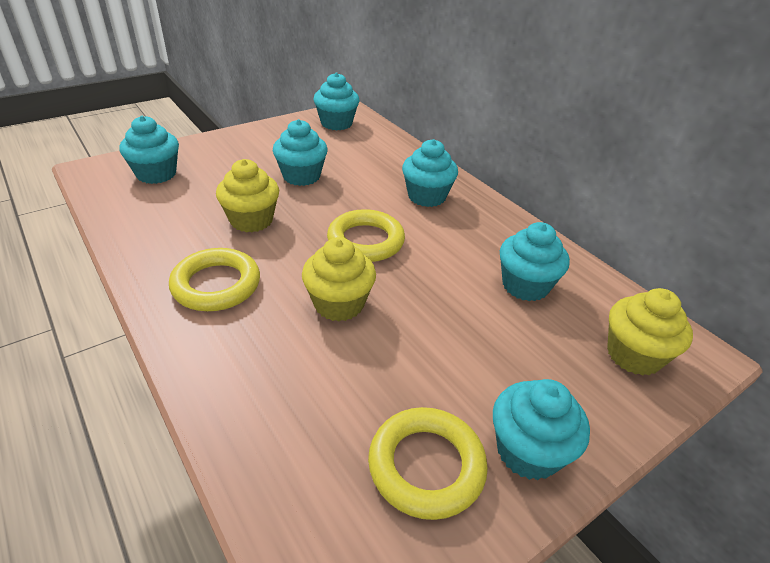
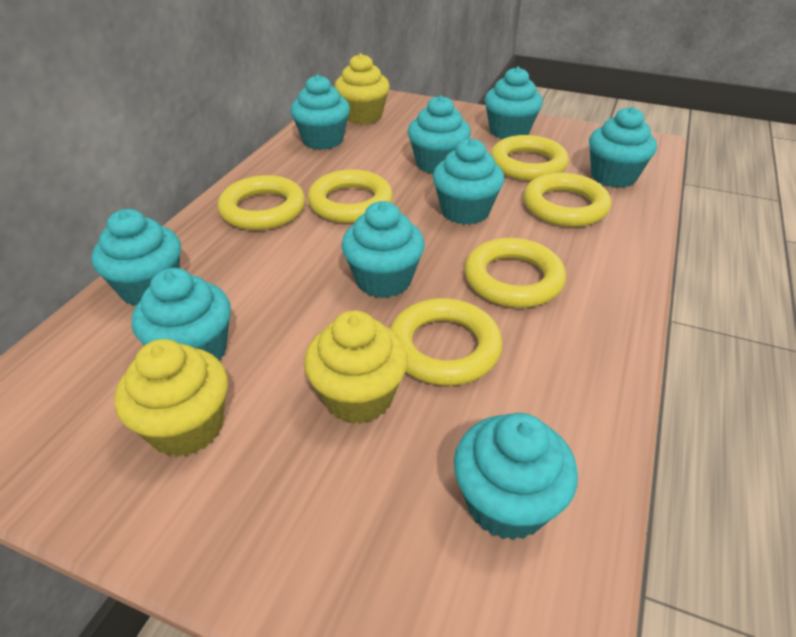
turquoise cupcake: 6 -> 9
yellow ring: 3 -> 6

